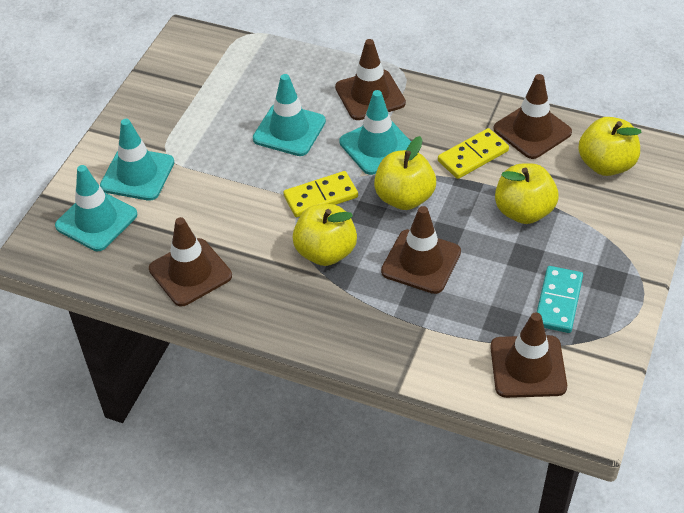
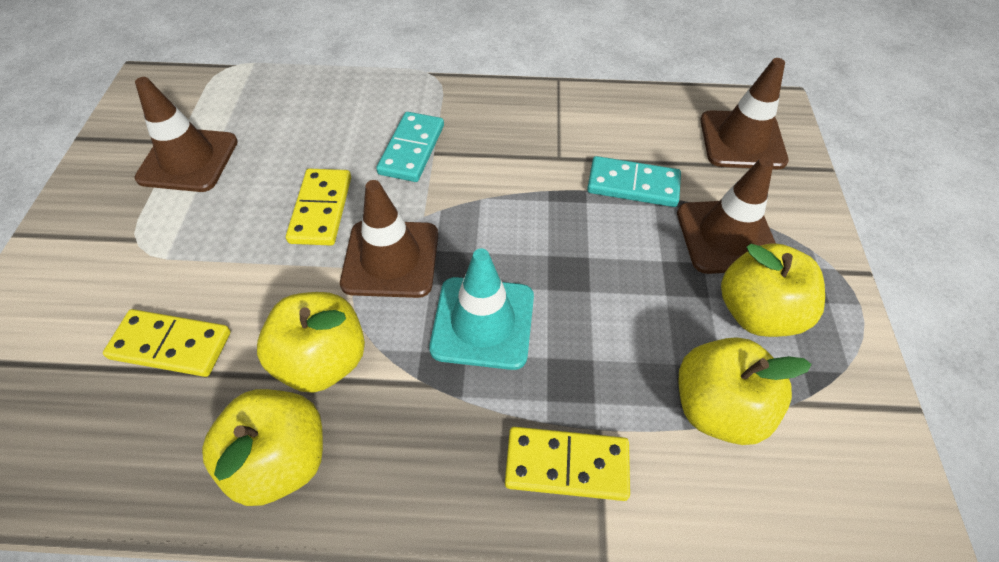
brown traffic cone: 5 -> 4
turquoise domino: 1 -> 2
turquoise traffic cone: 4 -> 1
yellow domino: 2 -> 3

